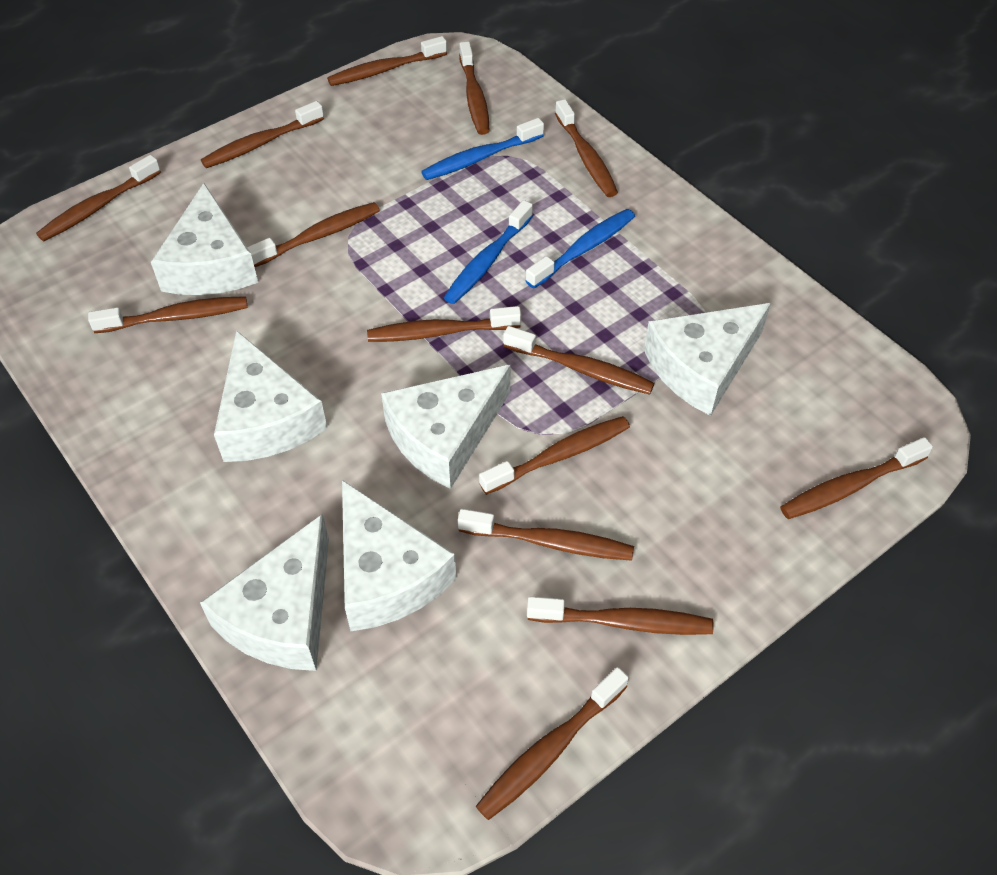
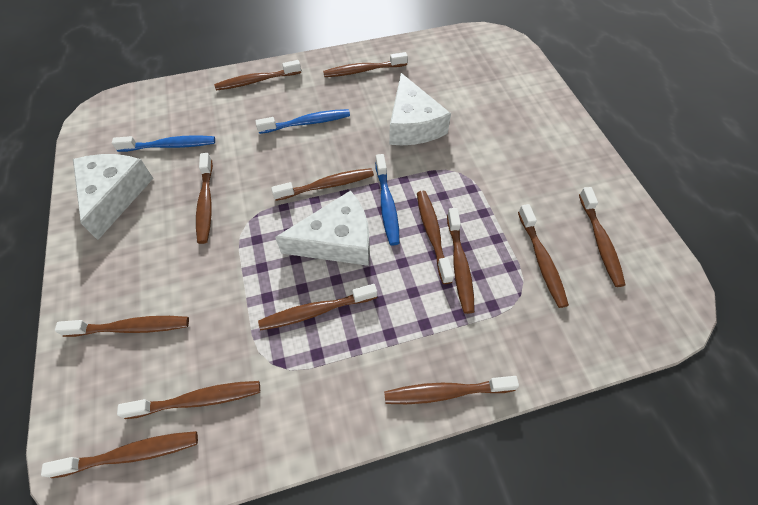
brown toothbrush: 14 -> 13
white cheese: 6 -> 3

